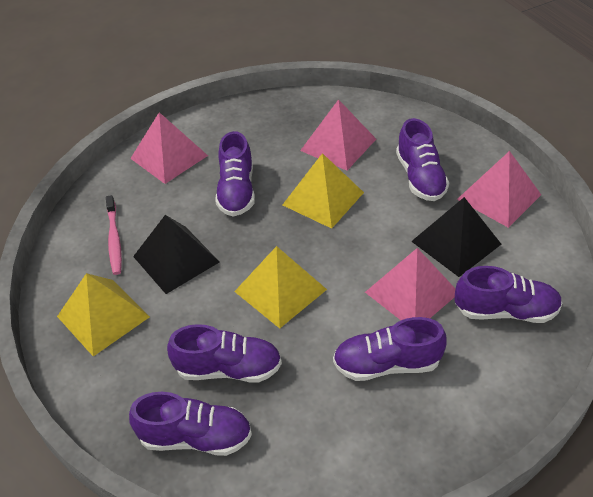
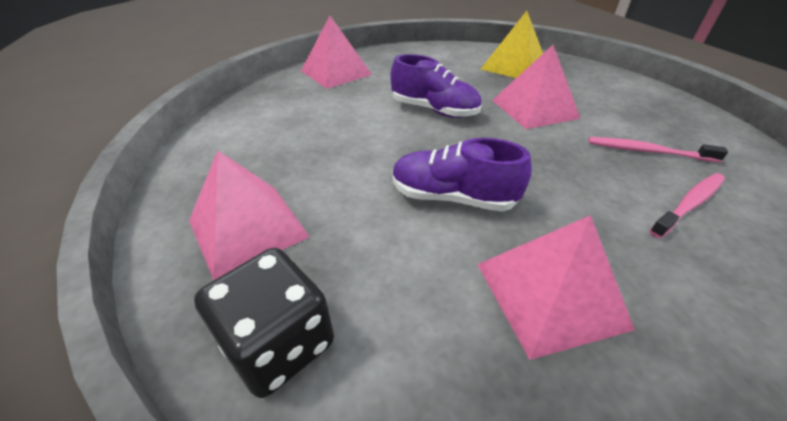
black dice: 0 -> 1
black pyramid: 2 -> 0
pink toothbrush: 1 -> 2
purple shoe: 6 -> 2
yellow pyramid: 3 -> 1

